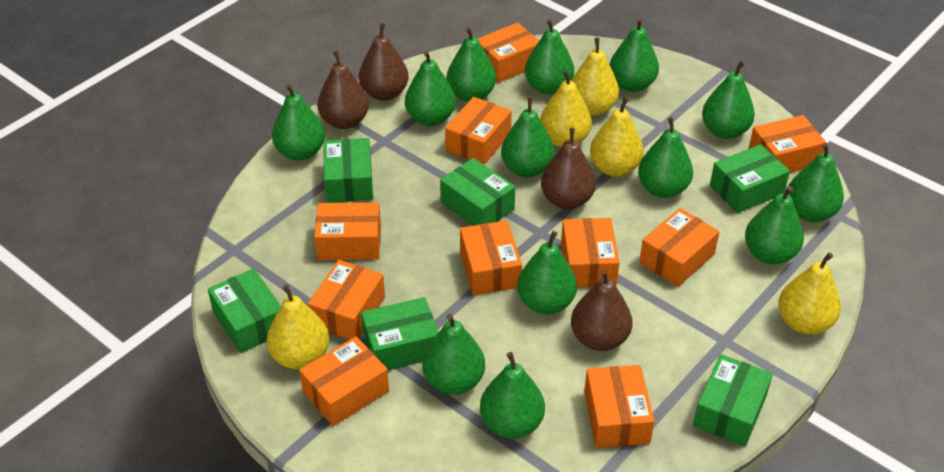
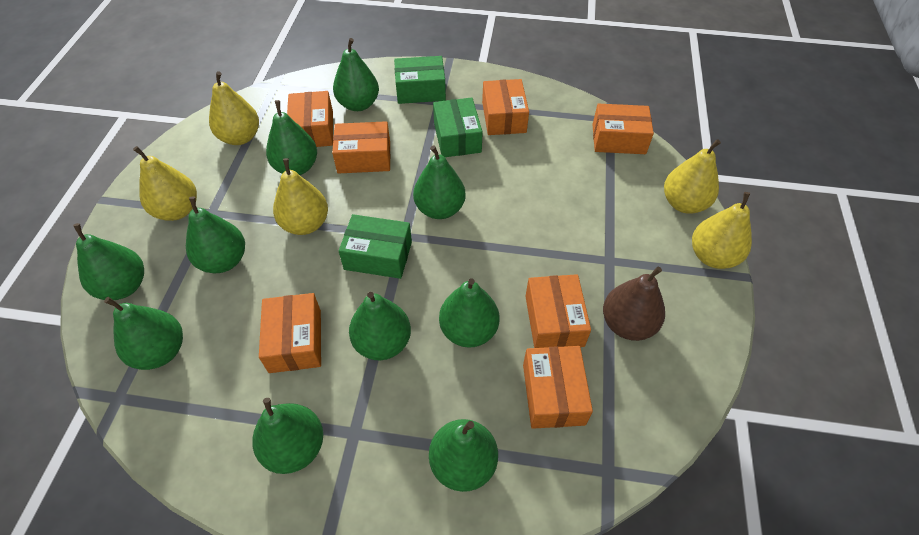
brown pear: 4 -> 1
green box: 6 -> 3
green pear: 13 -> 10
orange box: 10 -> 7

